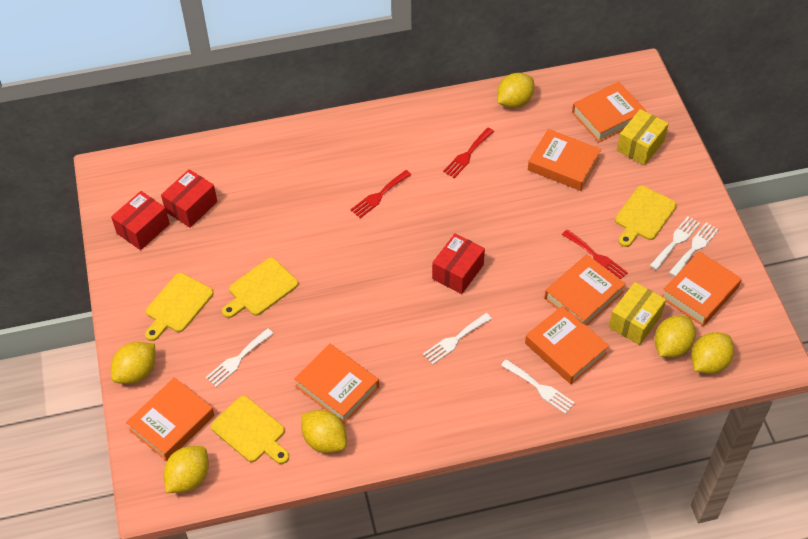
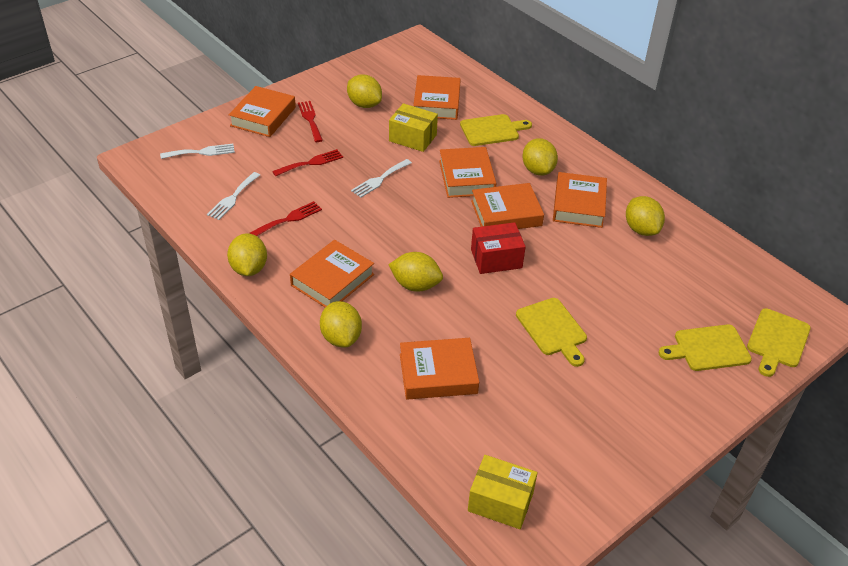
red box: 3 -> 1
white fork: 5 -> 3

